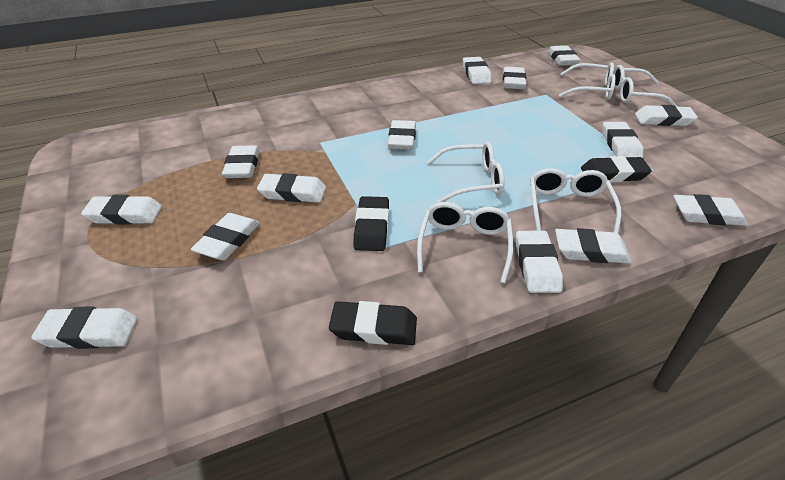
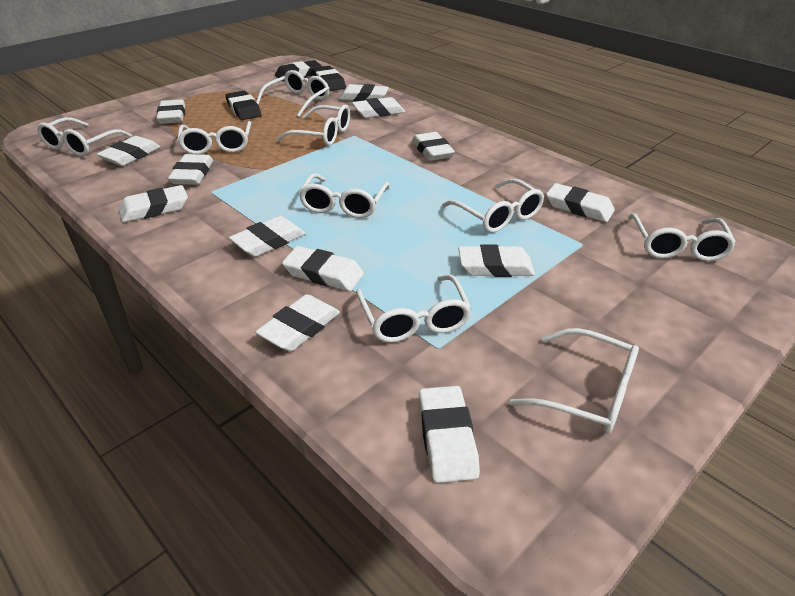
white eraser: 14 -> 13
white glasses: 5 -> 9

